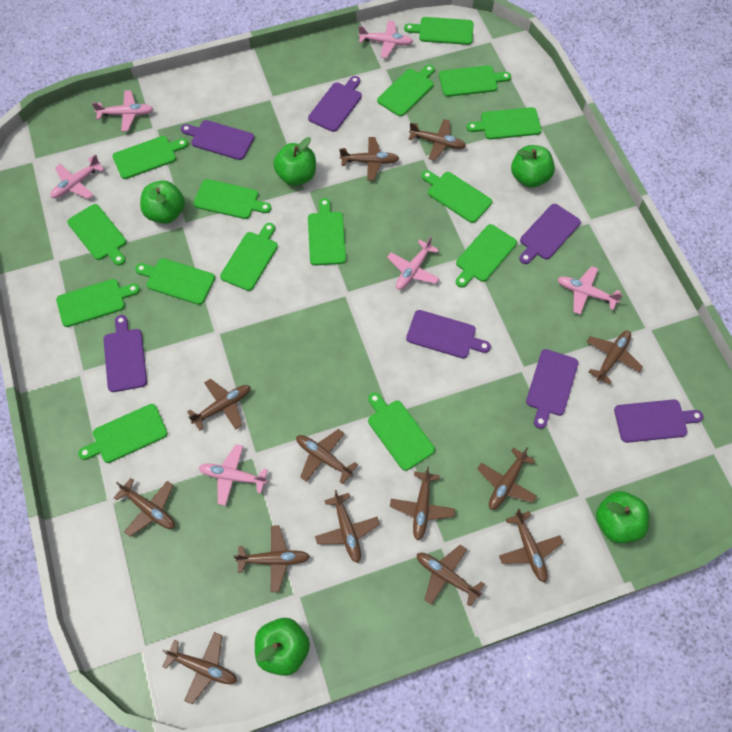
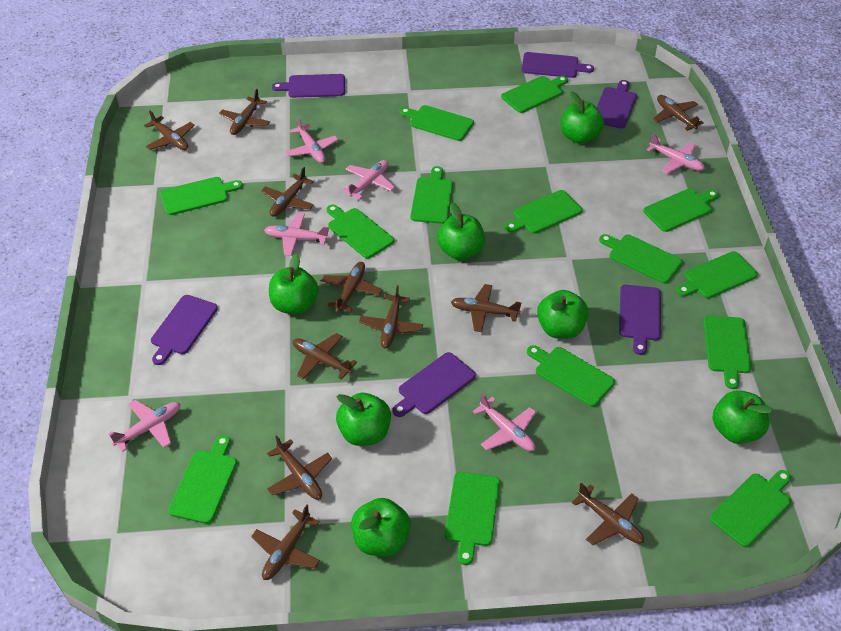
brown plane: 13 -> 11
green apple: 5 -> 7
green cutting board: 15 -> 14
purple cutting board: 7 -> 6

